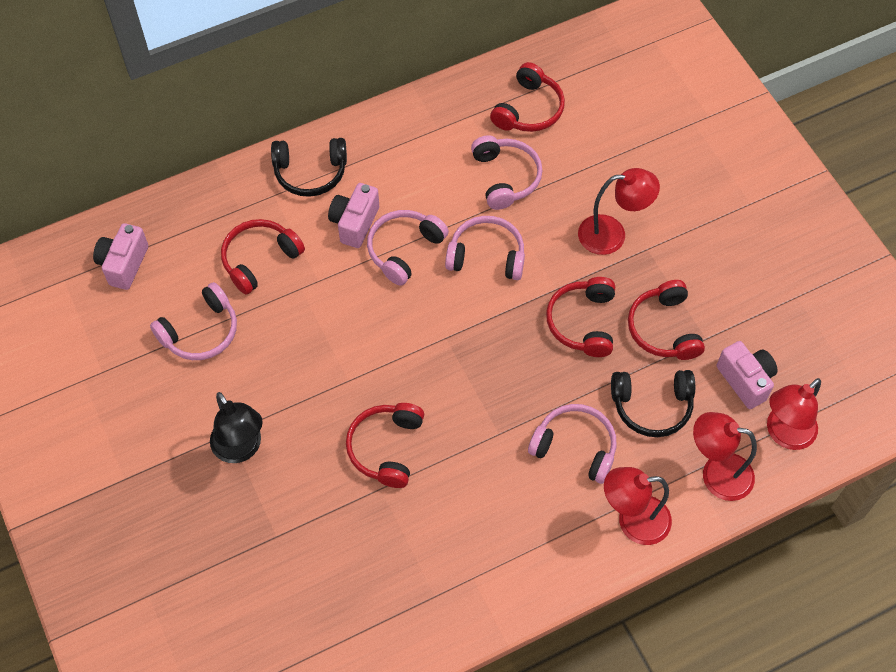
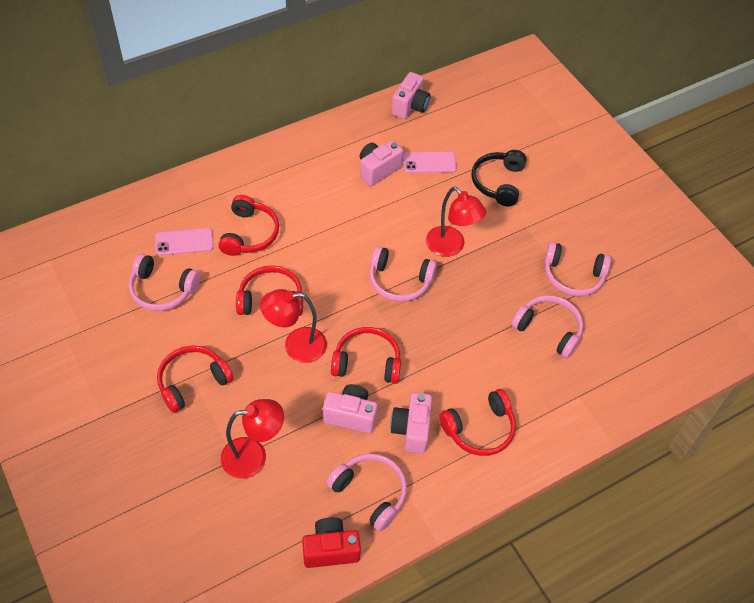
black headphones: 2 -> 1
black lamp: 1 -> 0
pink camera: 3 -> 4
pink phone: 0 -> 2
red camera: 0 -> 1
red lamp: 4 -> 3

